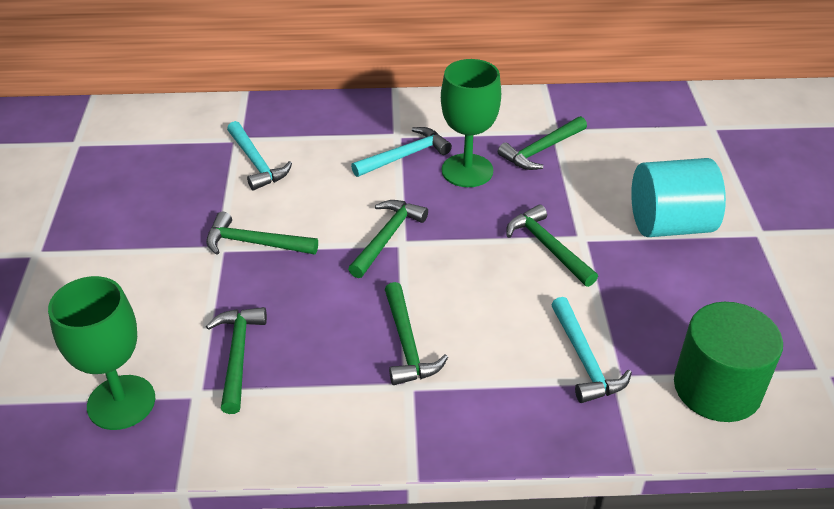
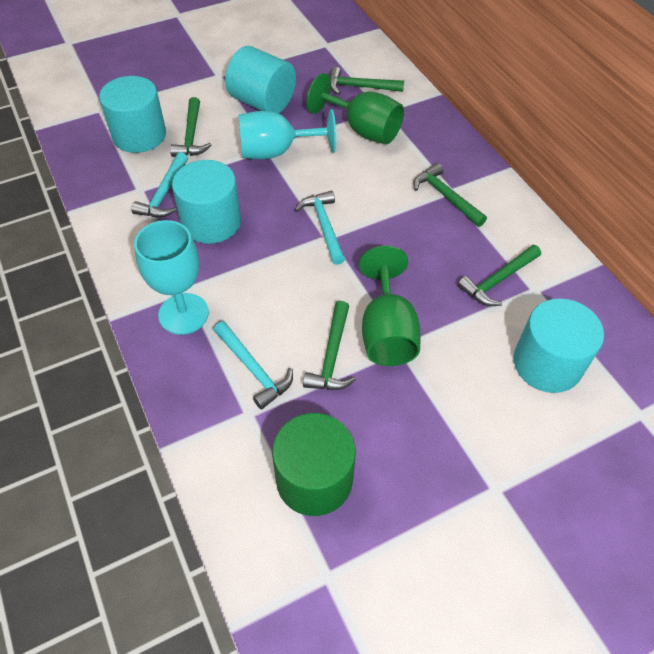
green hammer: 6 -> 5
turquoise cylinder: 1 -> 4
turquoise goblet: 0 -> 2

